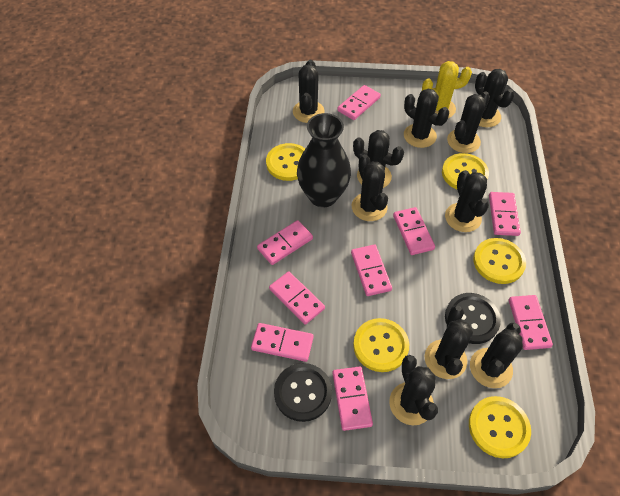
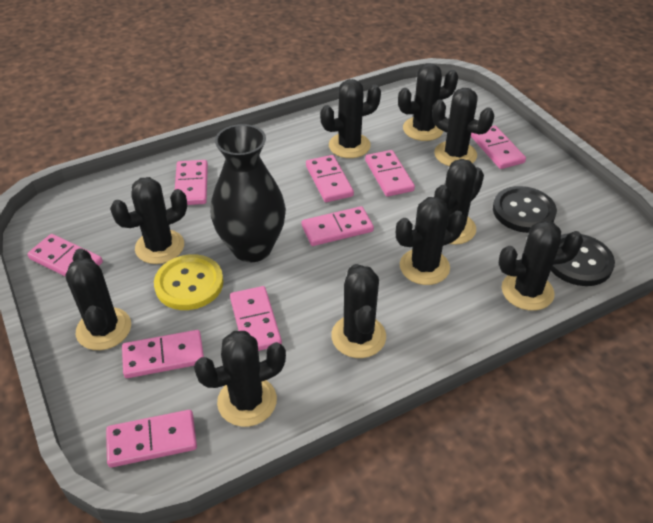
yellow button: 5 -> 1
yellow cactus: 1 -> 0

